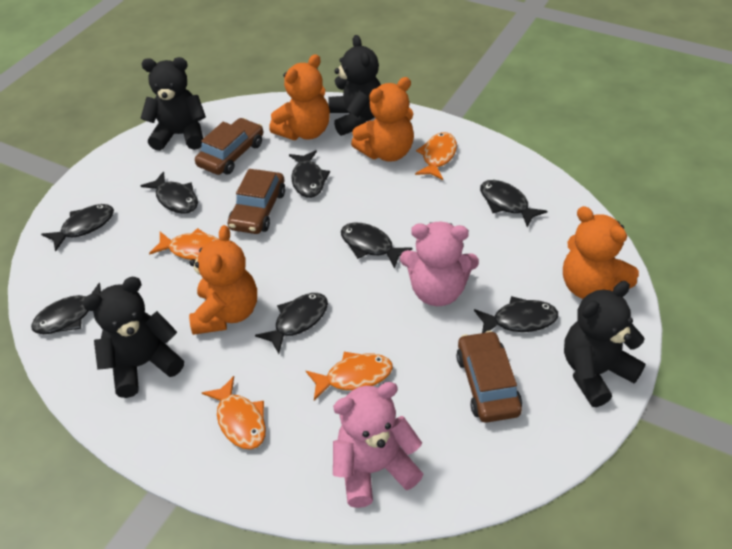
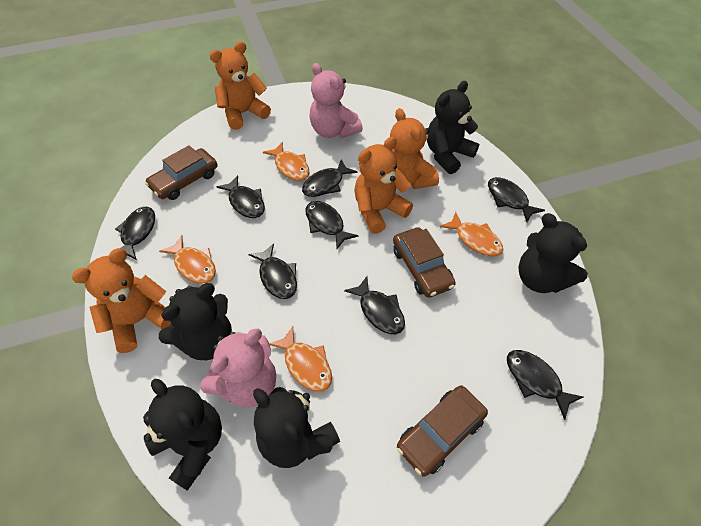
black teddy bear: 4 -> 5

